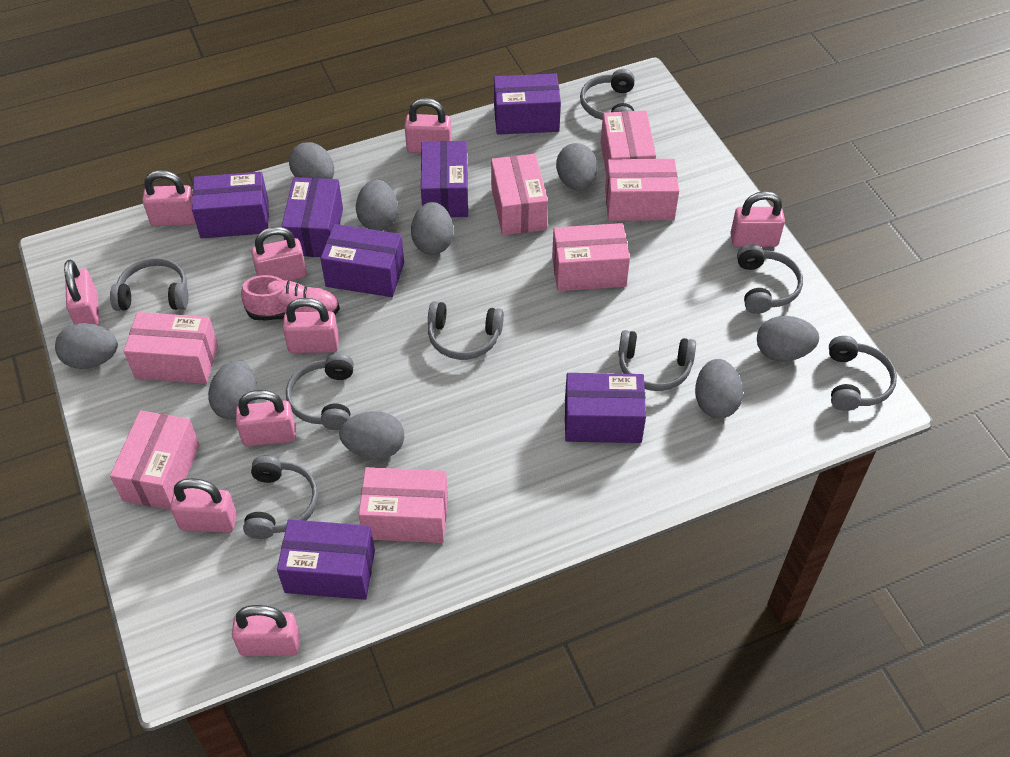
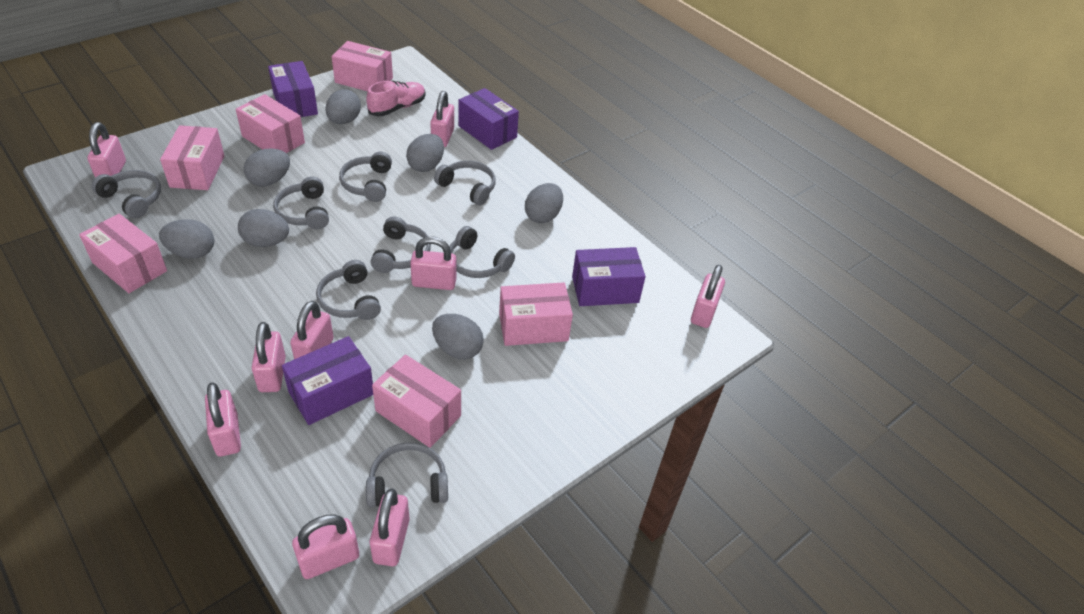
grey egg: 9 -> 7
pink box: 7 -> 6
purple box: 7 -> 4

